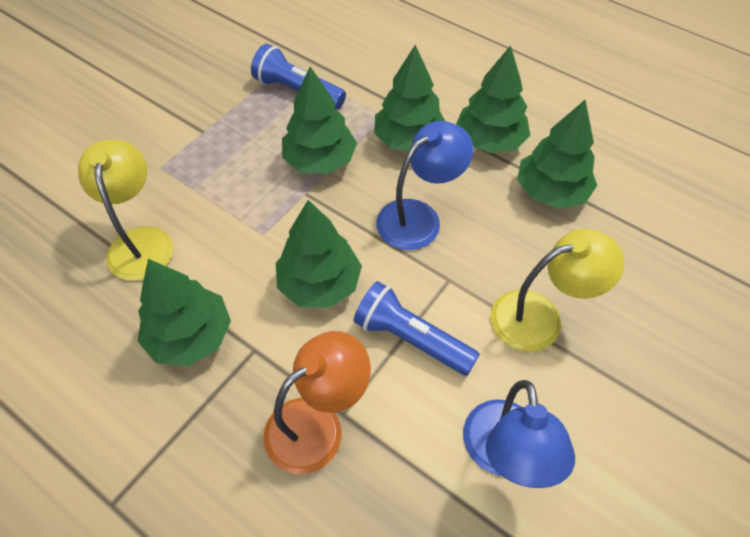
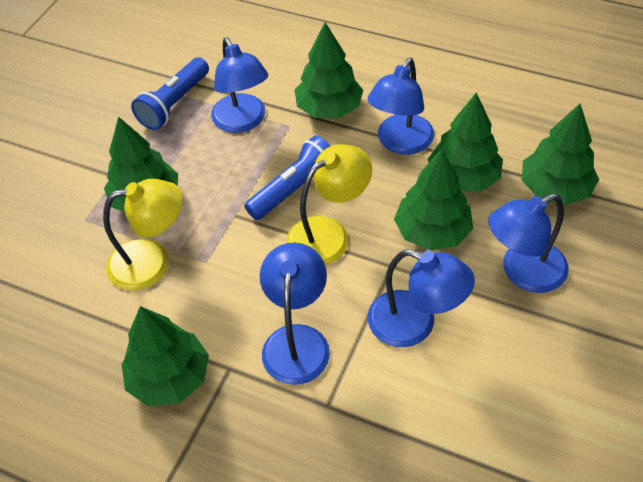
blue lamp: 2 -> 5
orange lamp: 1 -> 0

